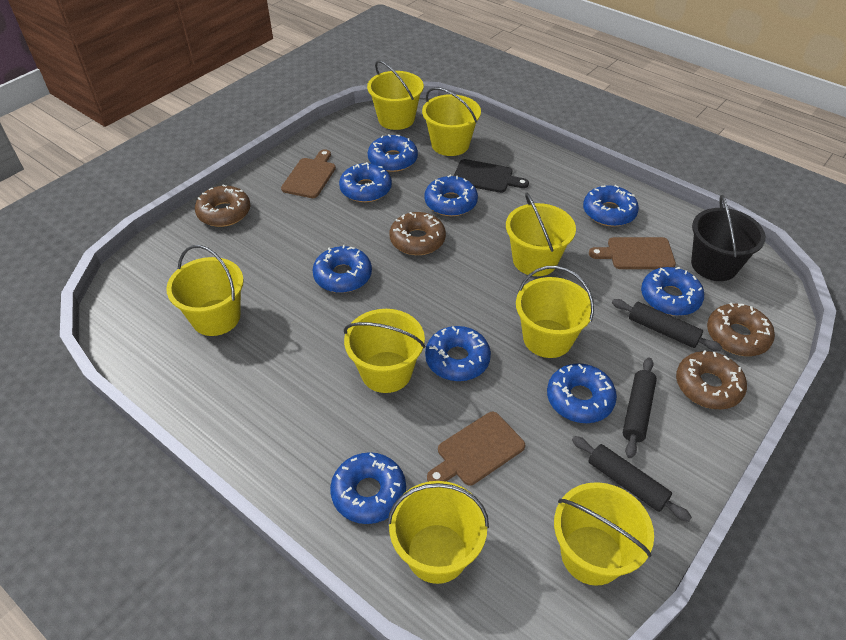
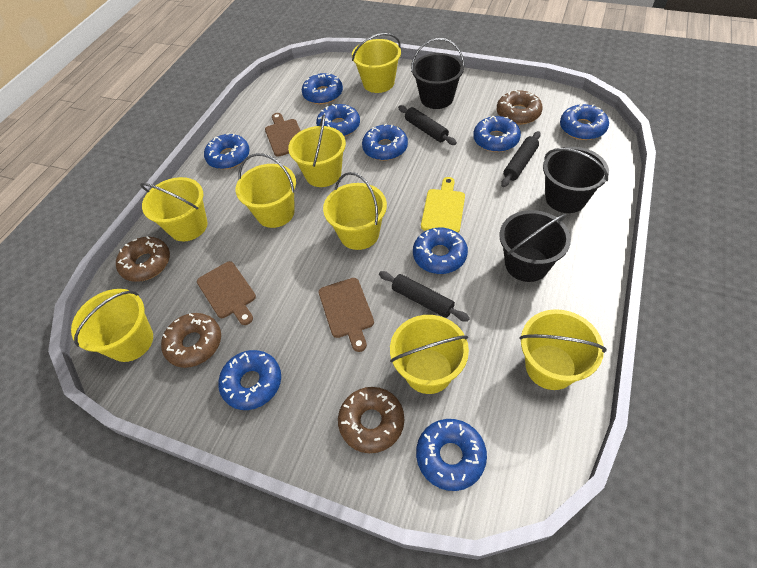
black bucket: 1 -> 3
black cutting board: 1 -> 0
yellow cutting board: 0 -> 1

